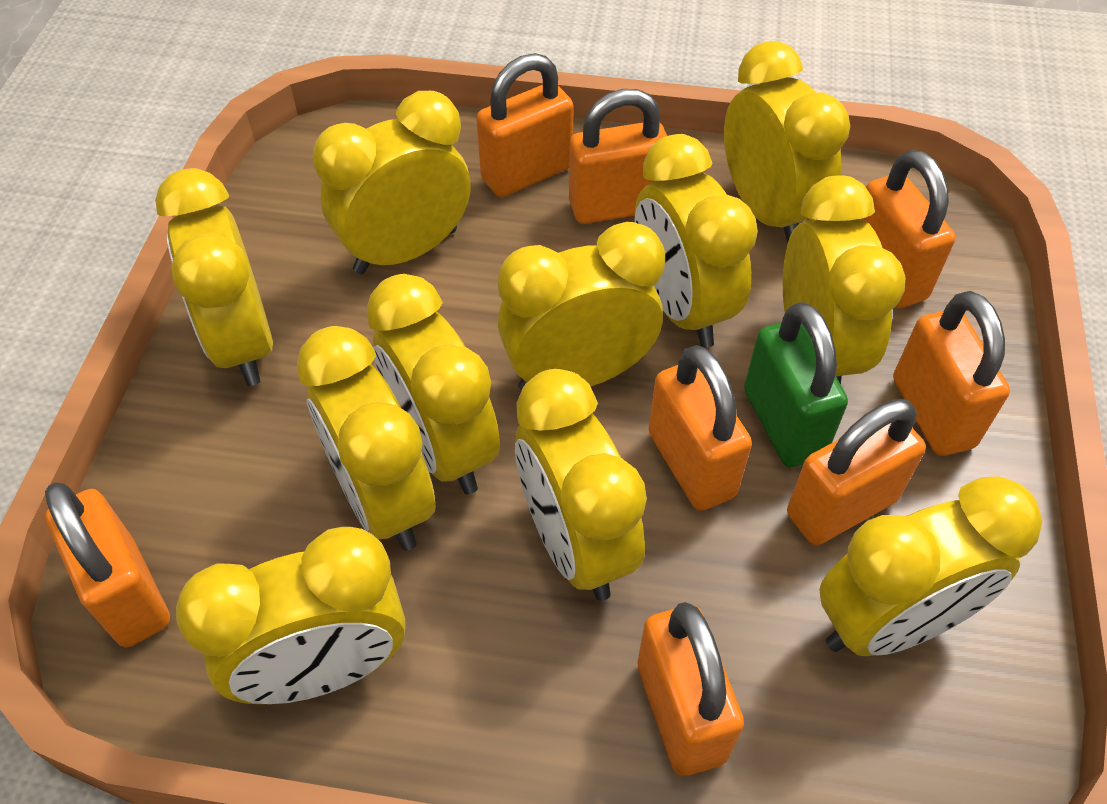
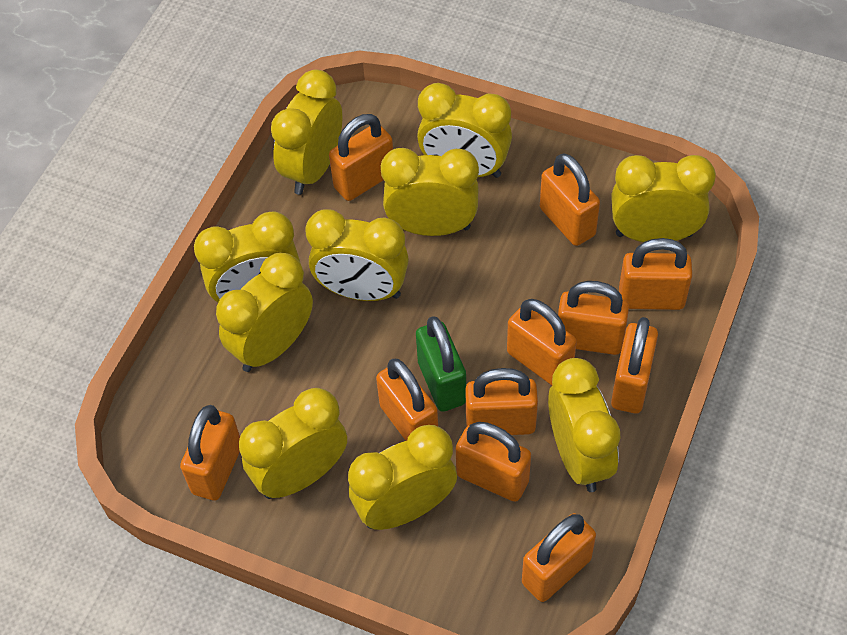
orange padlock: 8 -> 11
yellow clock: 11 -> 10

